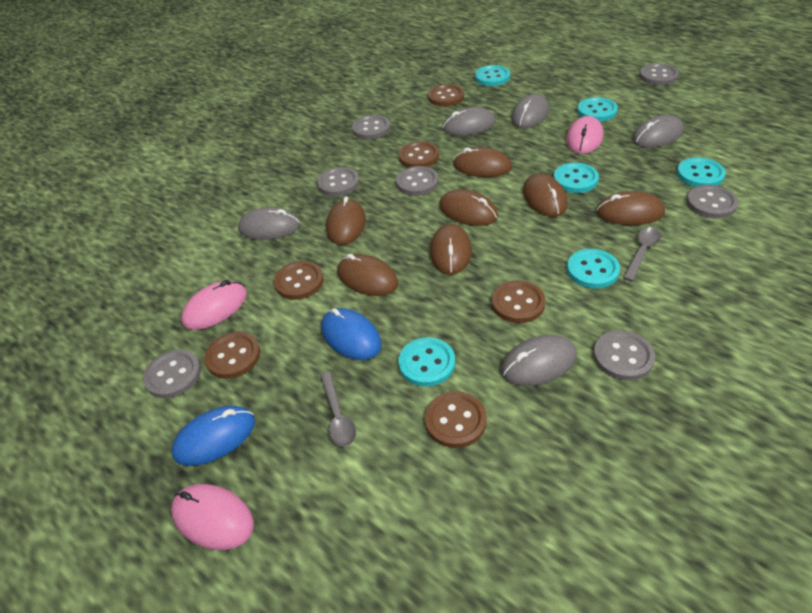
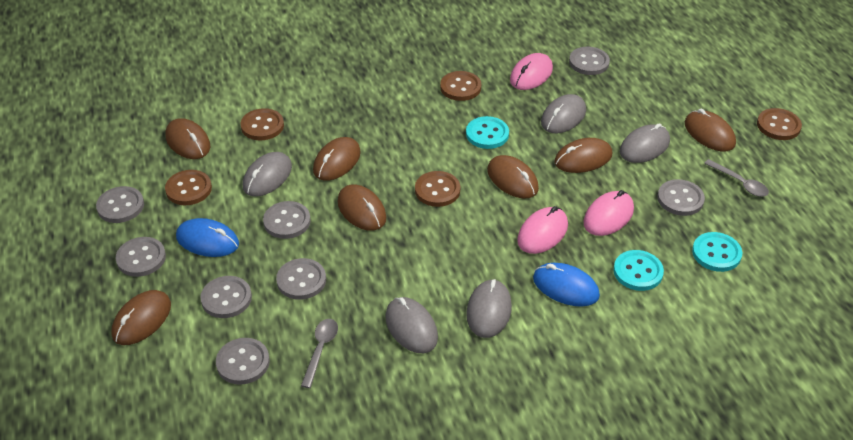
brown button: 6 -> 5
grey button: 7 -> 8
turquoise button: 6 -> 3

